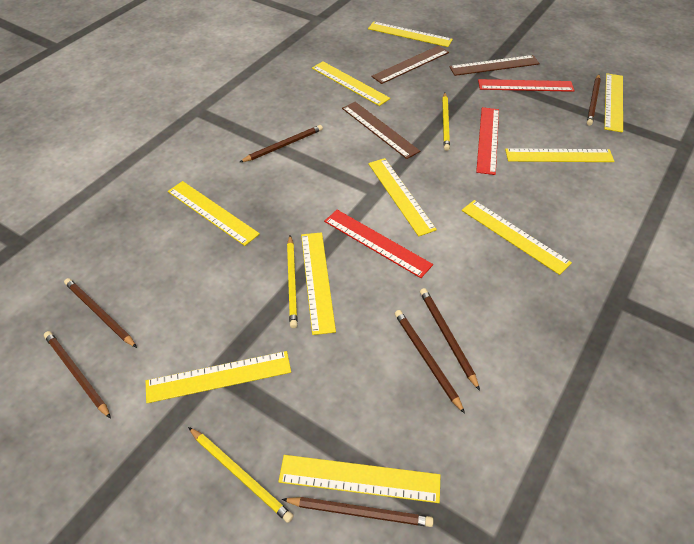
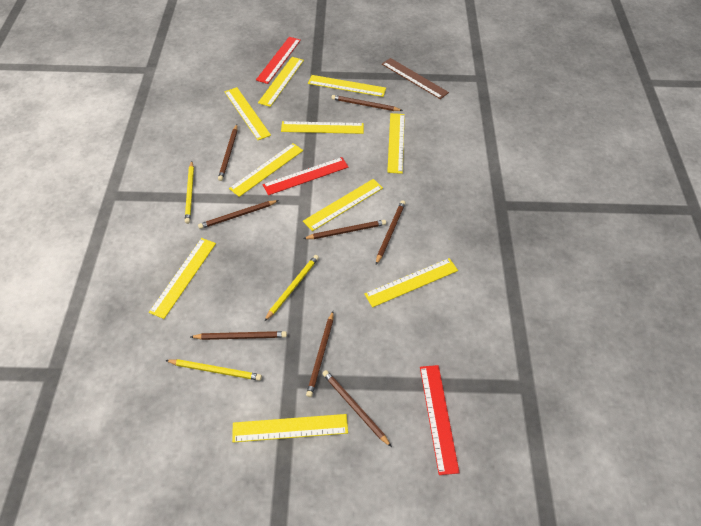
brown pencil: 7 -> 8
brown ruler: 3 -> 1

